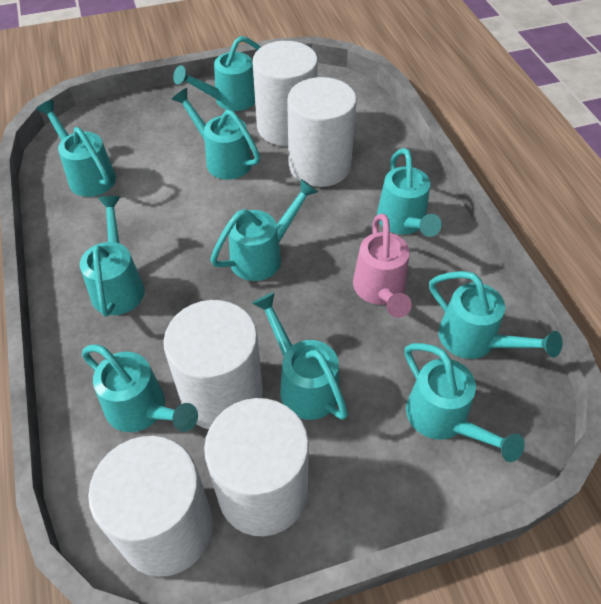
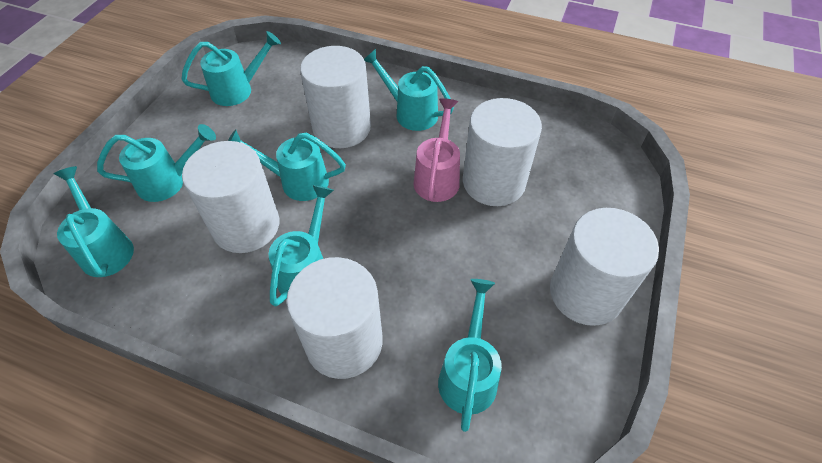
turquoise watering can: 10 -> 7

